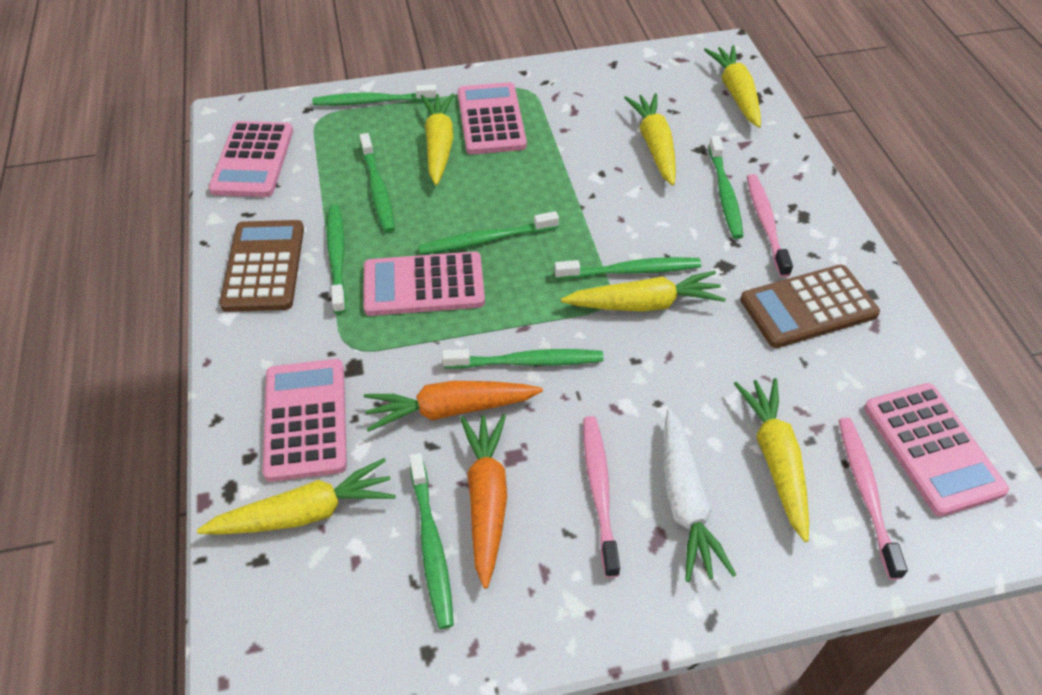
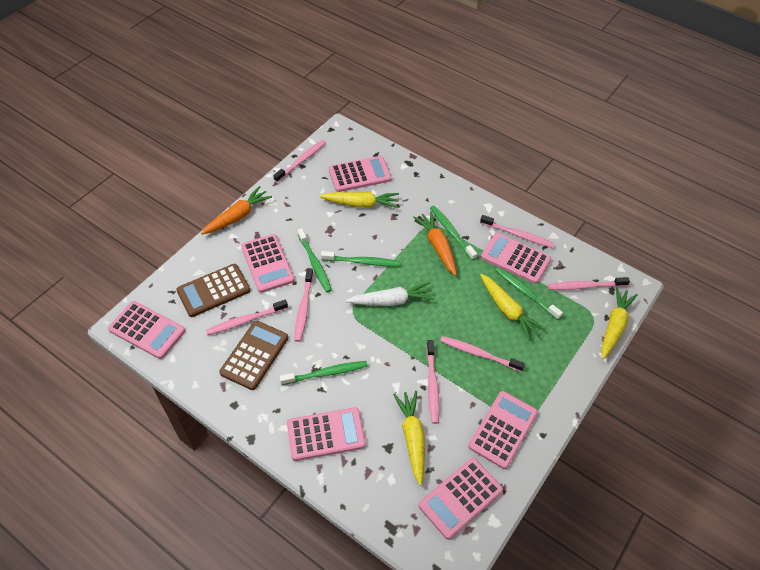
green toothbrush: 8 -> 5
pink calculator: 5 -> 7
pink toothbrush: 3 -> 7
yellow carrot: 6 -> 4

